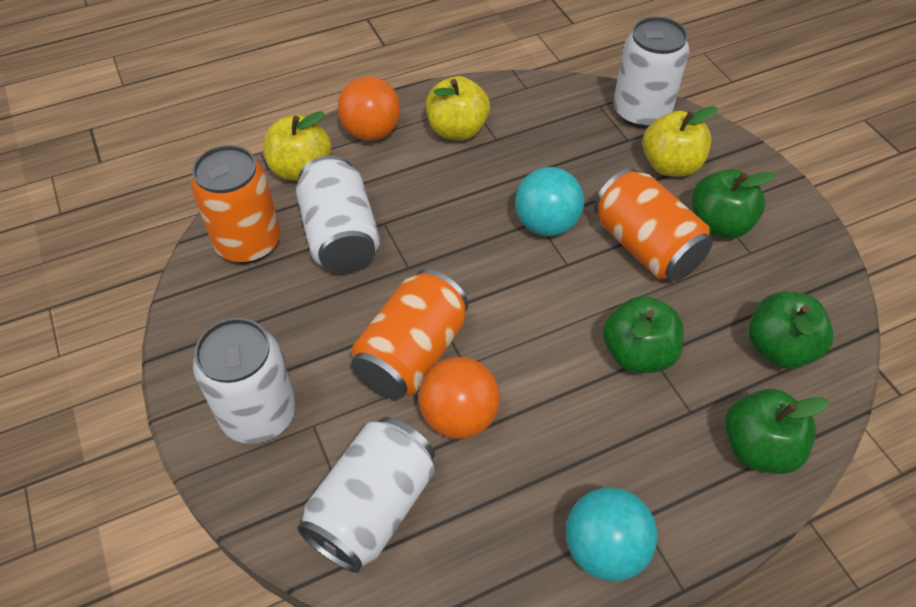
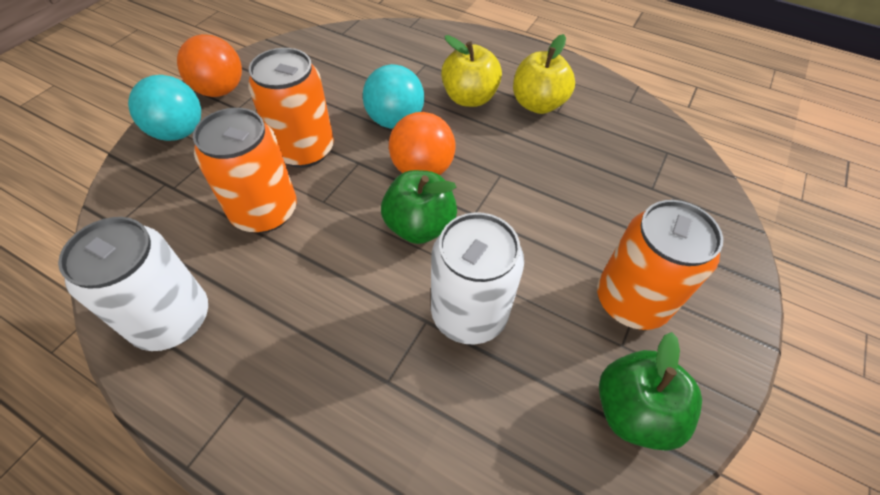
green apple: 4 -> 2
white can: 4 -> 2
yellow apple: 3 -> 2

